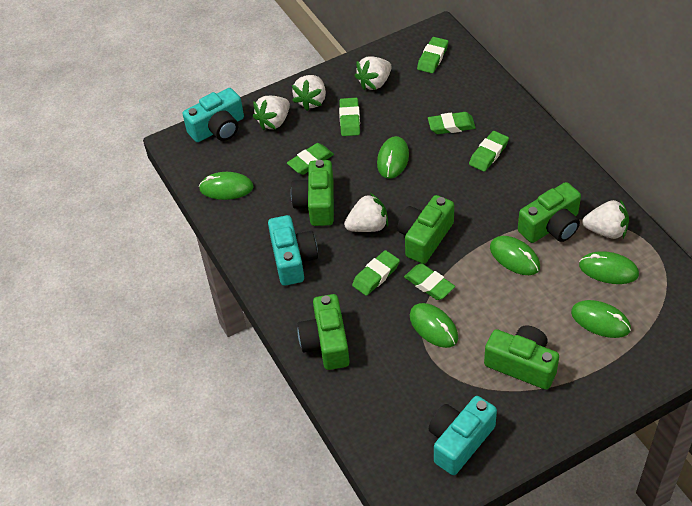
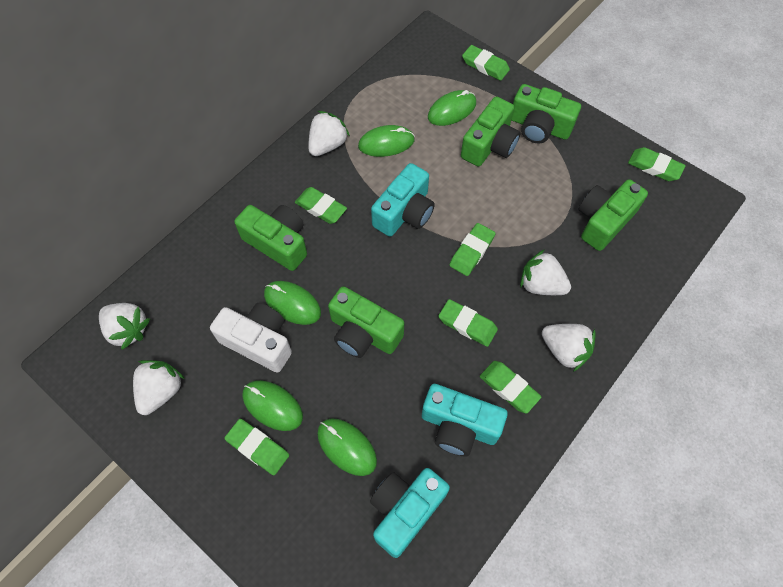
green mouse: 6 -> 5
white camera: 0 -> 1

